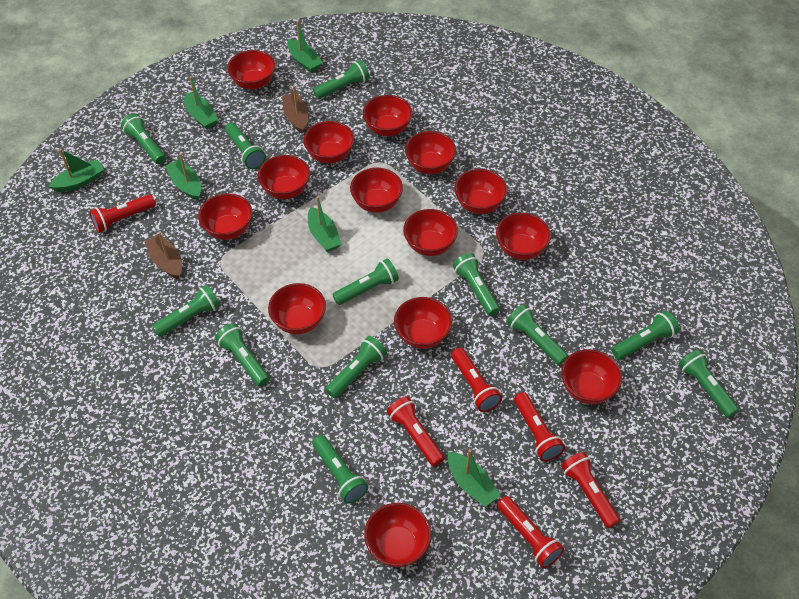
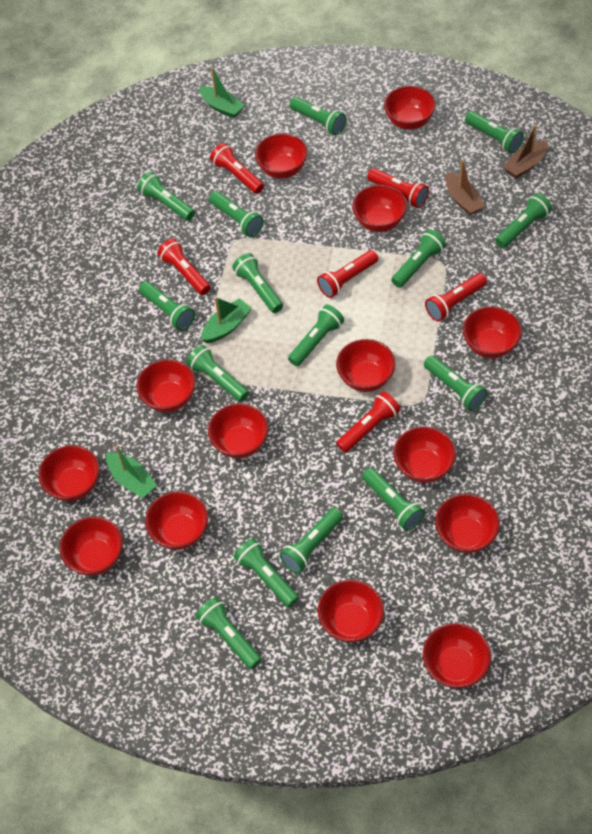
green boat: 6 -> 3
green flashlight: 12 -> 15

